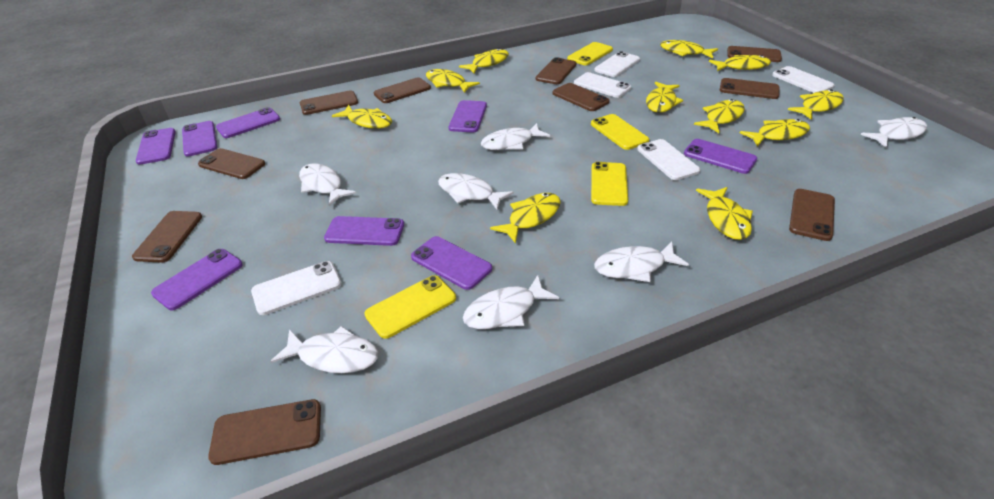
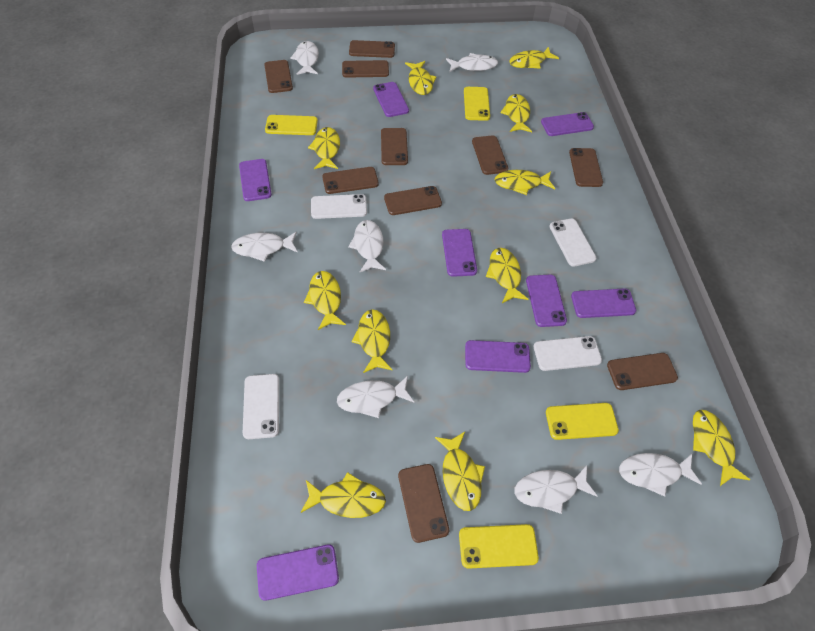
white phone: 5 -> 4

